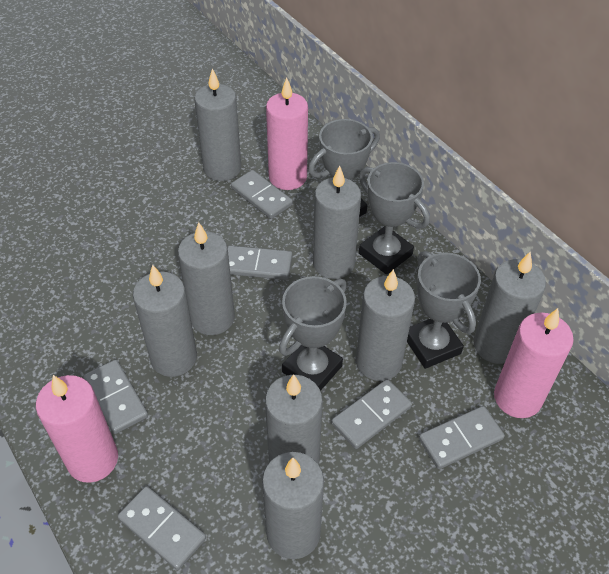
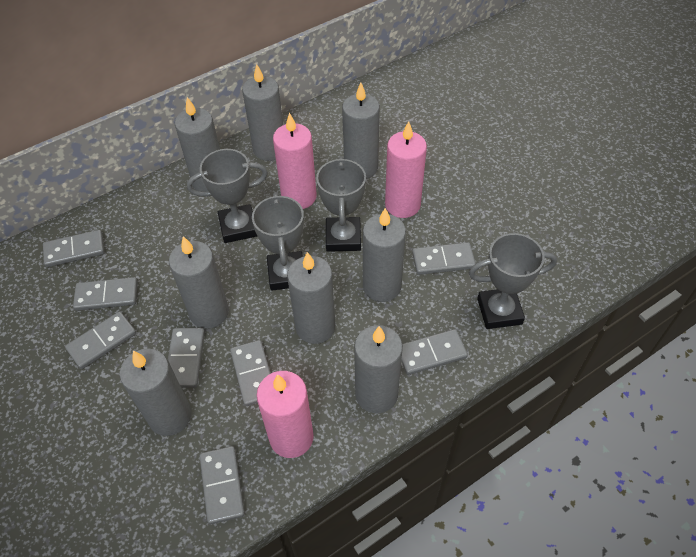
grey domino: 6 -> 8

